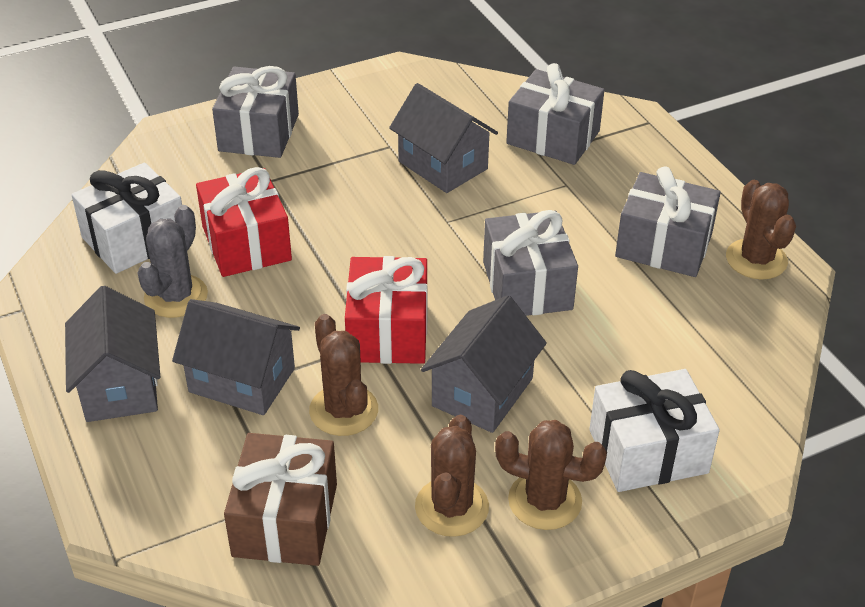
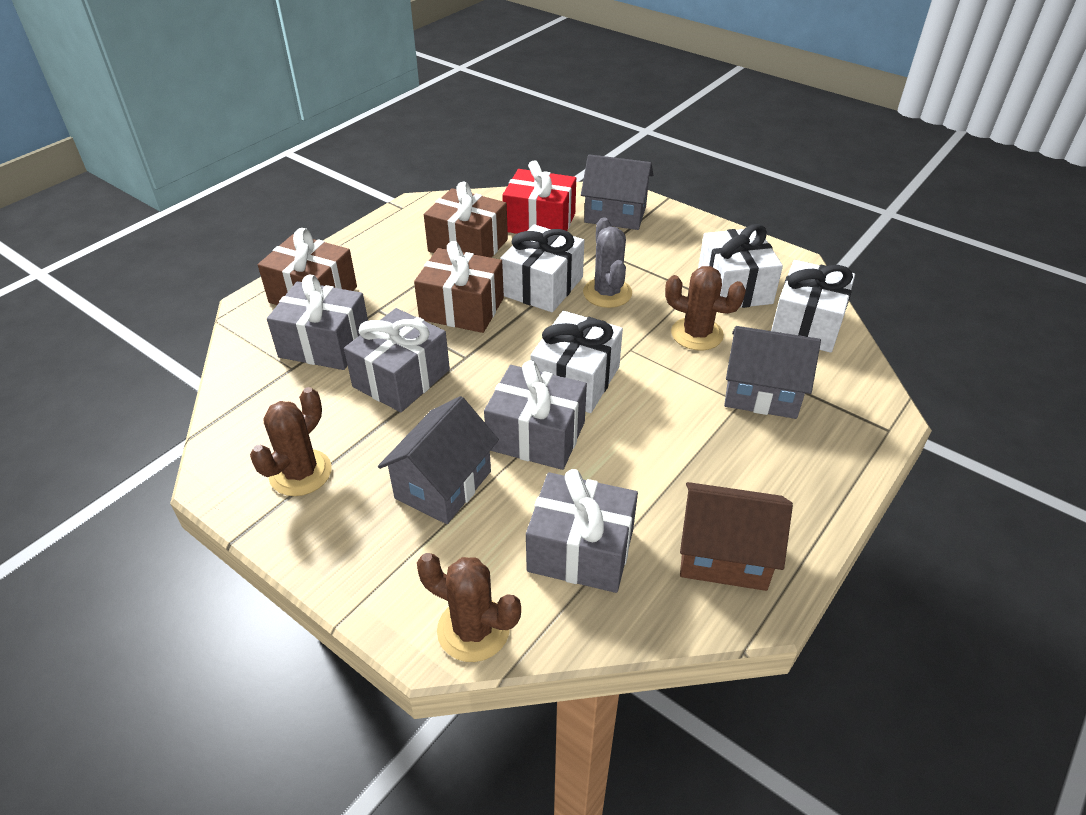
brown cactus: 4 -> 3
brown gift: 1 -> 3
brown house: 0 -> 1
grey house: 4 -> 3
red gift: 2 -> 1
white gift: 2 -> 4

